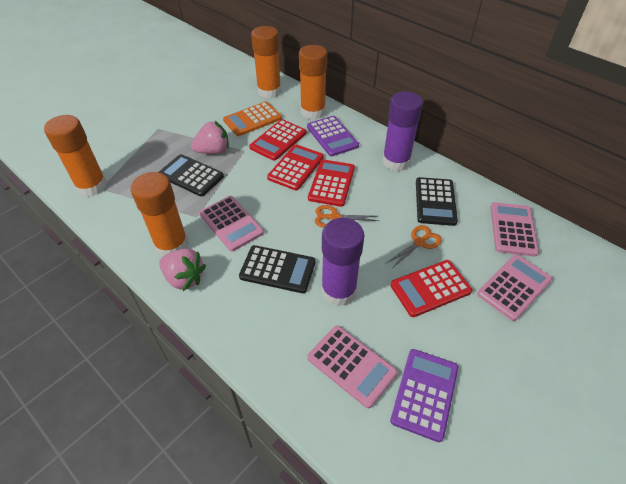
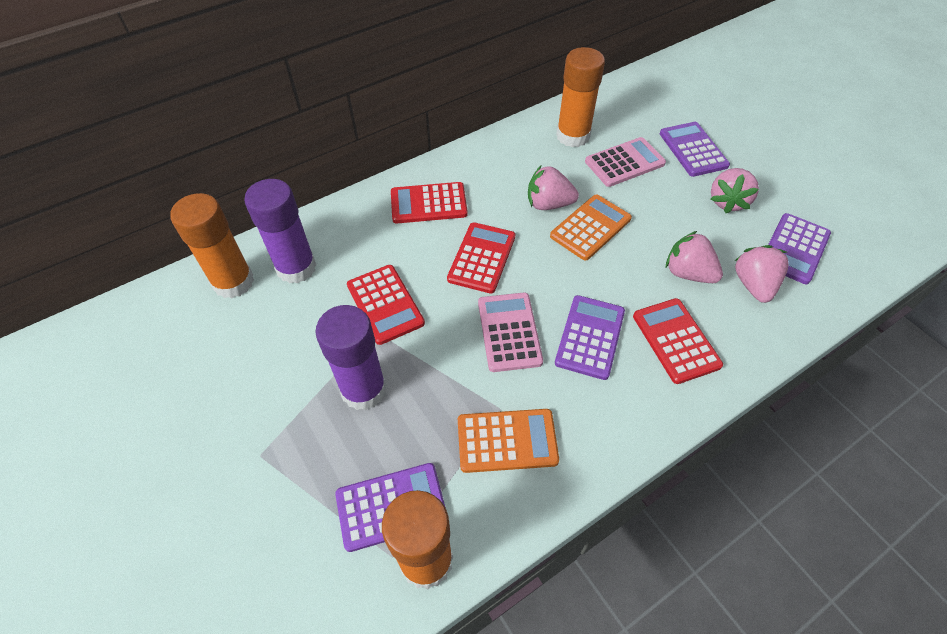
black calculator: 3 -> 0
orange calculator: 1 -> 2
orange glue stick: 4 -> 3
orange scissors: 2 -> 0
pink calculator: 4 -> 2
pink strawberry: 2 -> 4
purple calculator: 2 -> 4

